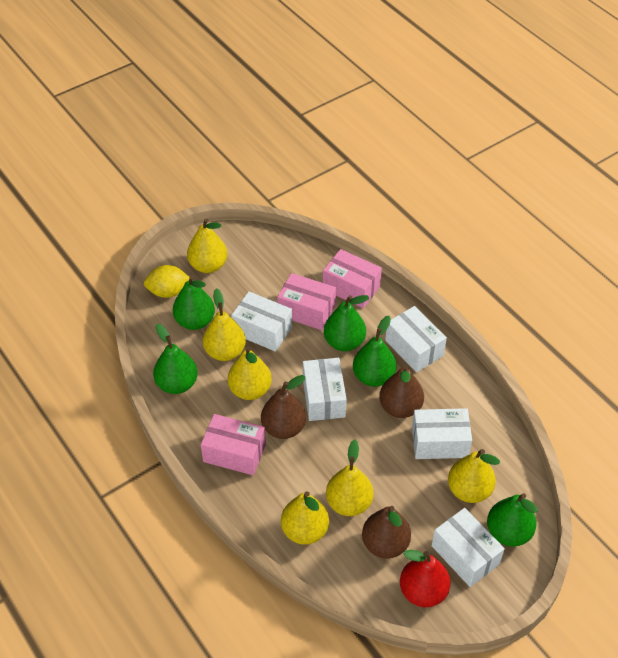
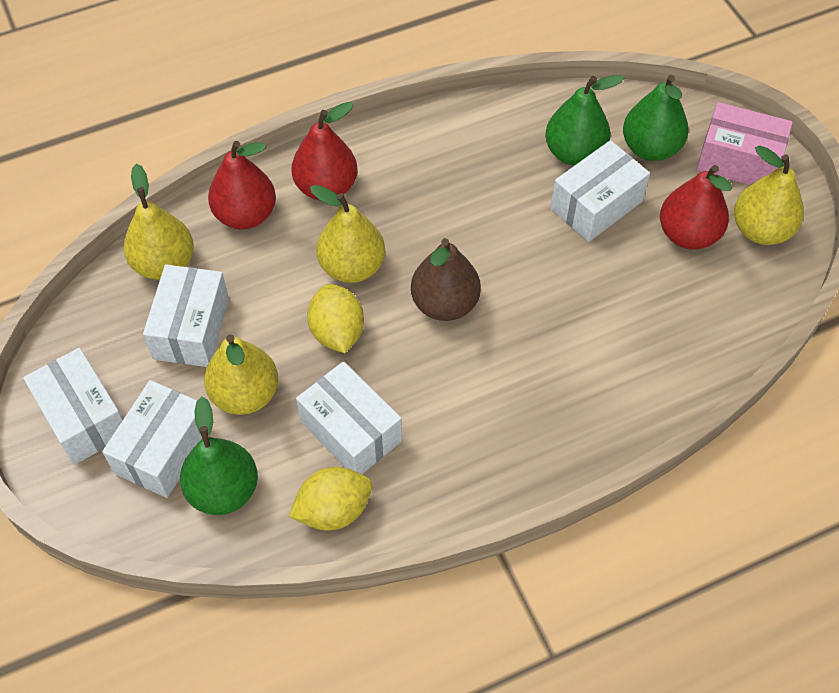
brown pear: 3 -> 1
green pear: 5 -> 3
pink box: 3 -> 1
red pear: 1 -> 3
yellow lemon: 1 -> 2
yellow pear: 6 -> 4

